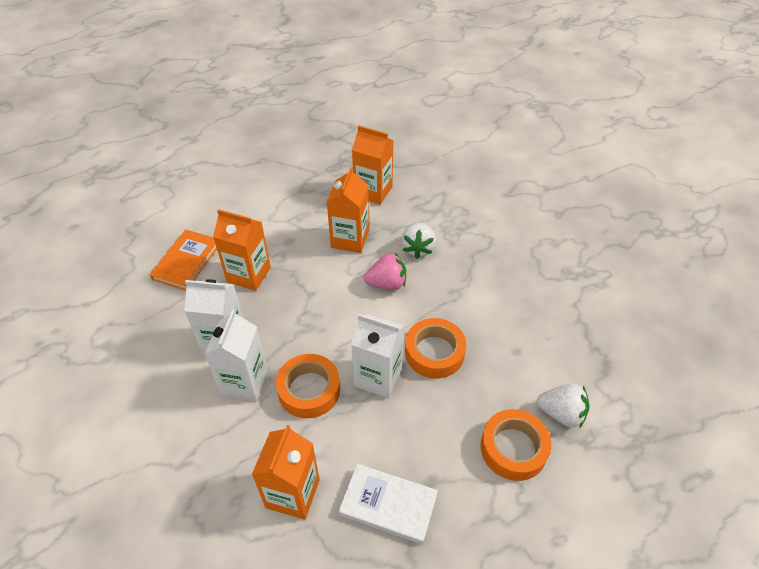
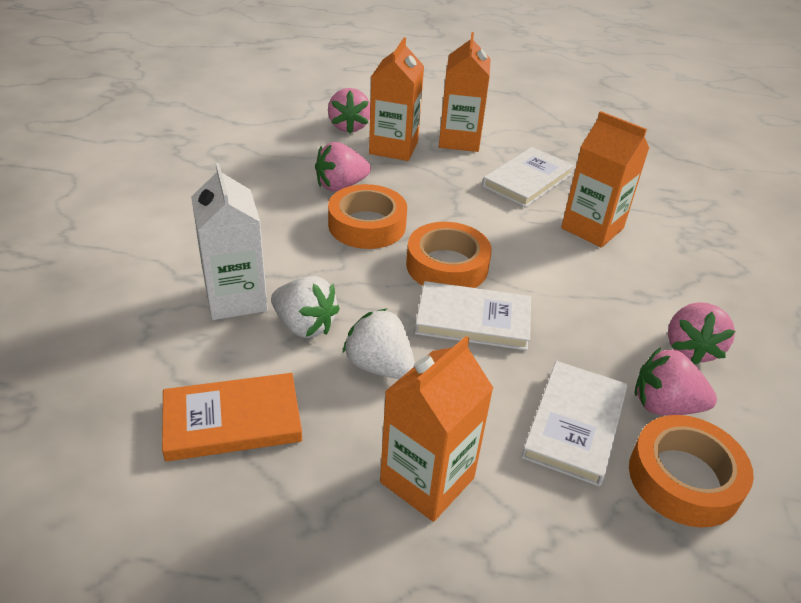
pink strawberry: 1 -> 4
white book: 1 -> 3
white carton: 3 -> 1

